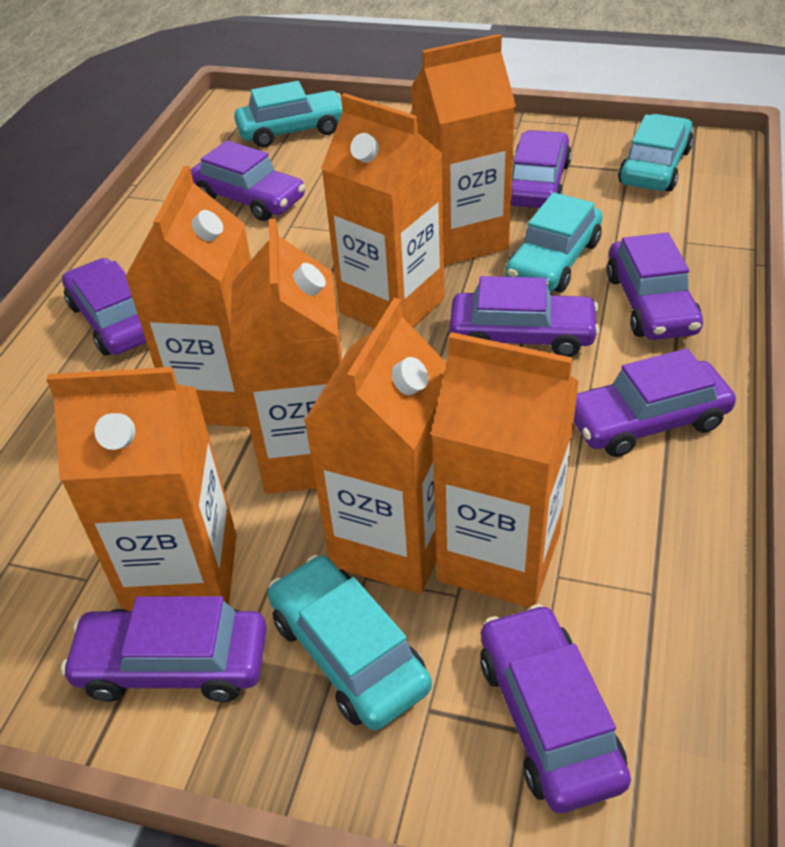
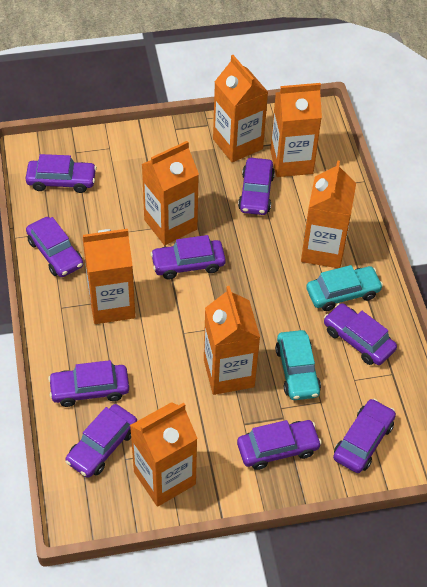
purple car: 8 -> 9
turquoise car: 4 -> 2

